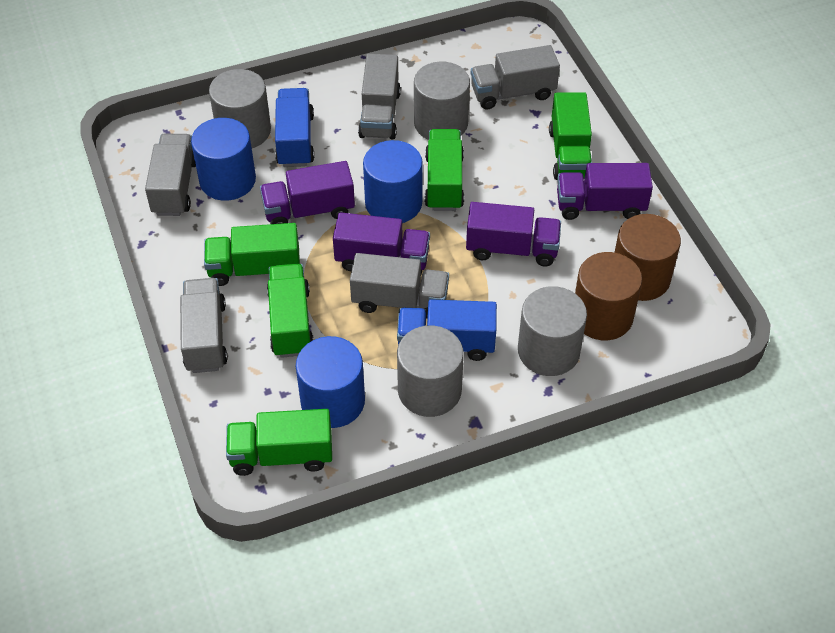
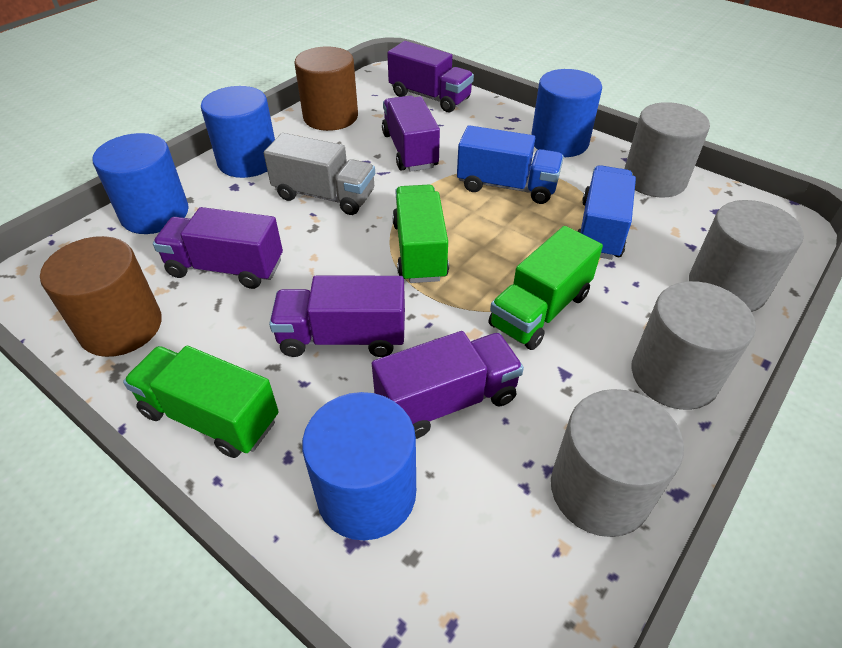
blue cylinder: 3 -> 4
green truck: 5 -> 3
grey truck: 5 -> 1
purple truck: 4 -> 5

